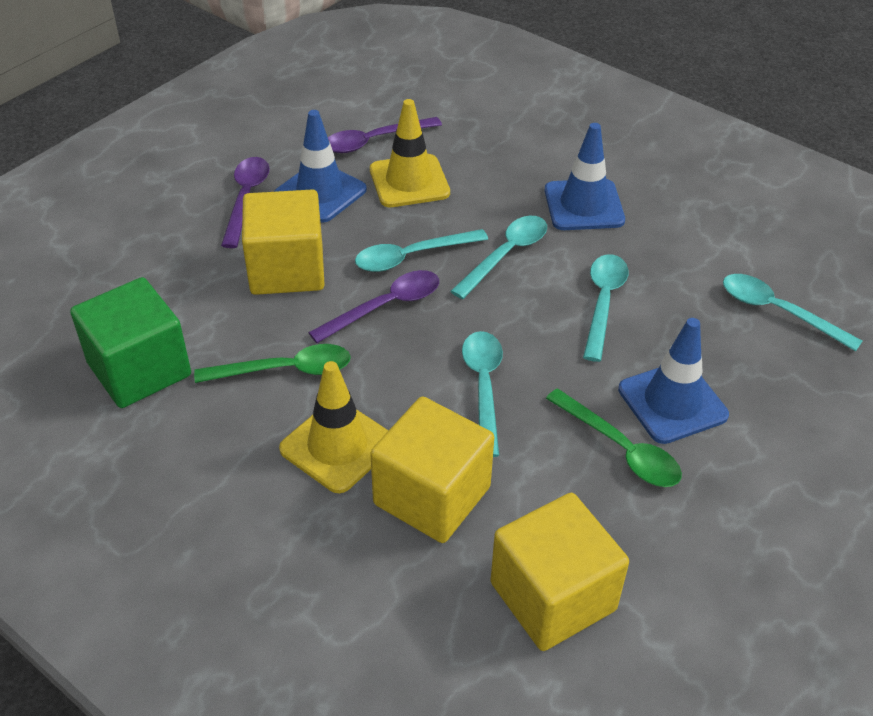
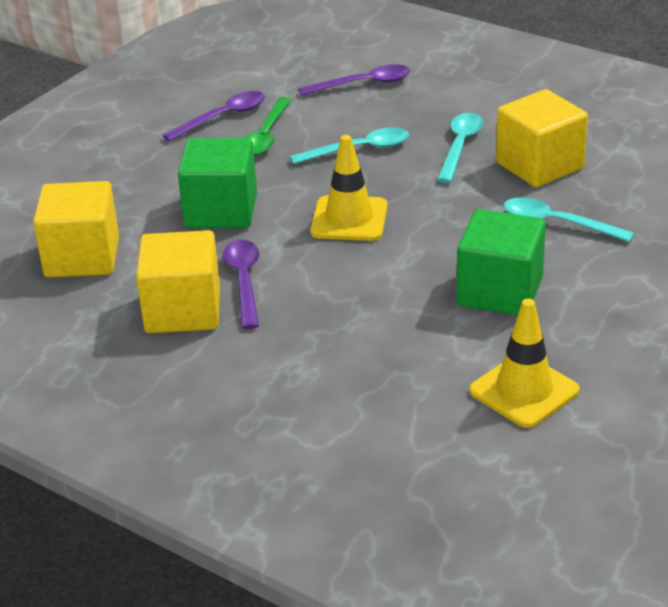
blue traffic cone: 3 -> 0
green cube: 1 -> 2
green spoon: 2 -> 1
turquoise spoon: 5 -> 3

